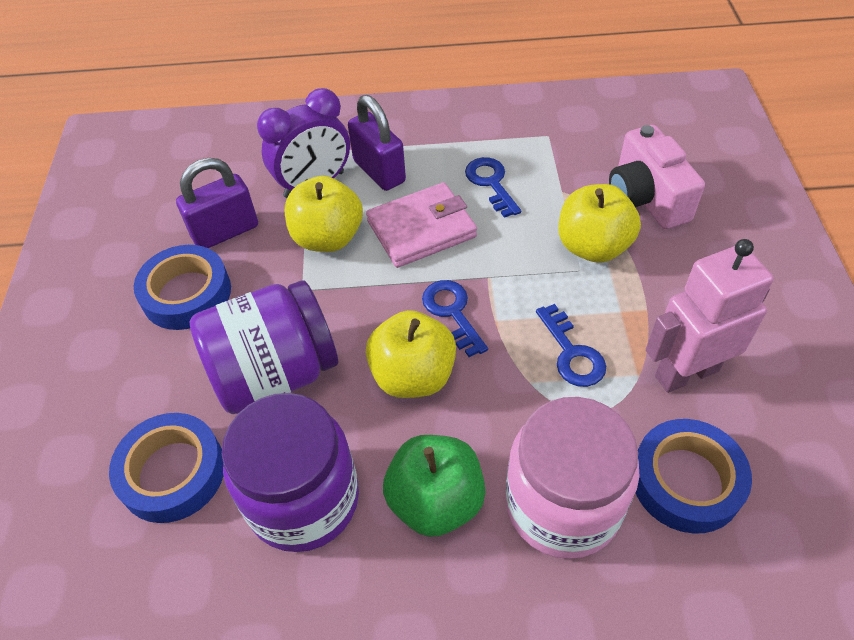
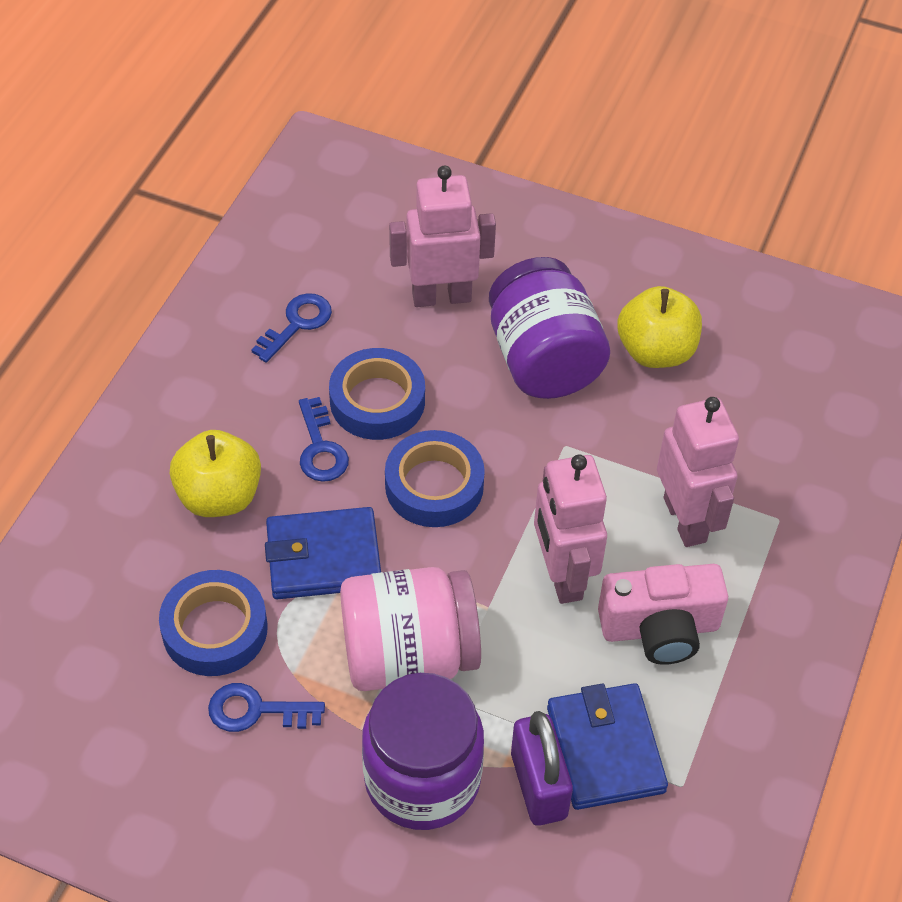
blue wallet: 0 -> 2
green apple: 1 -> 0
pink robot: 1 -> 3
pink wallet: 1 -> 0
purple clock: 1 -> 0
purple padlock: 2 -> 1
yellow apple: 3 -> 2

